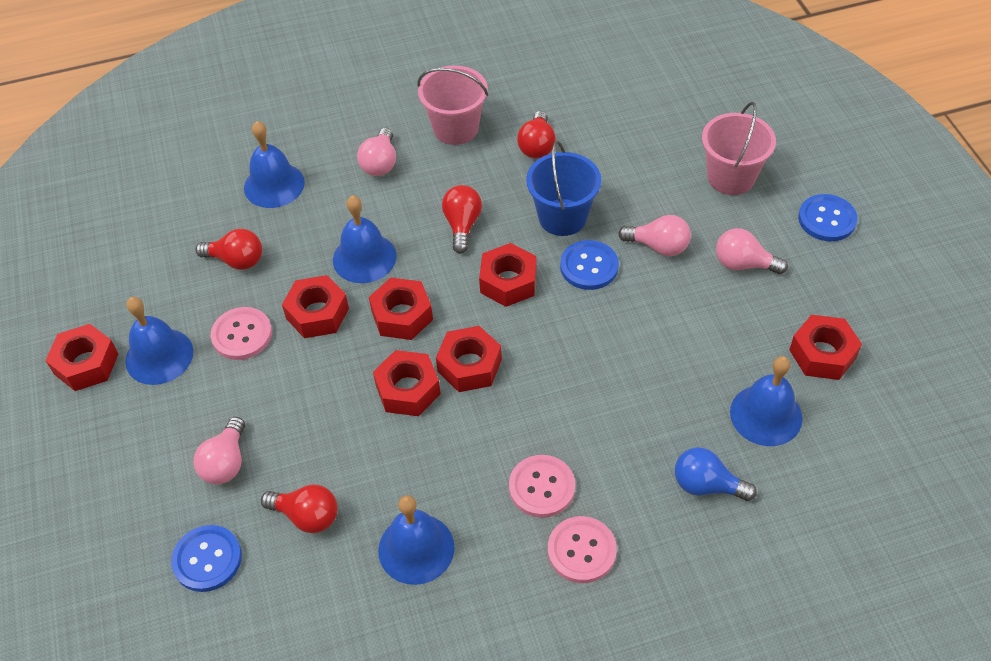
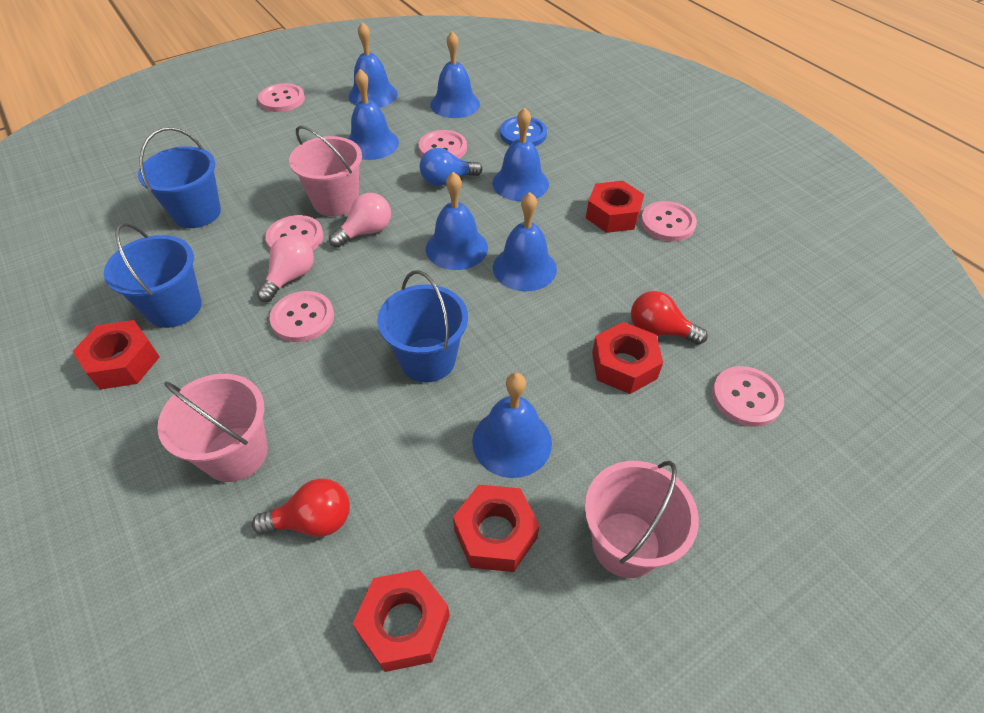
blue bell: 5 -> 7
blue bucket: 1 -> 3
blue button: 3 -> 1
pink bucket: 2 -> 3
pink button: 3 -> 6
pink light bulb: 4 -> 2
red light bulb: 4 -> 2
red nut: 7 -> 5

